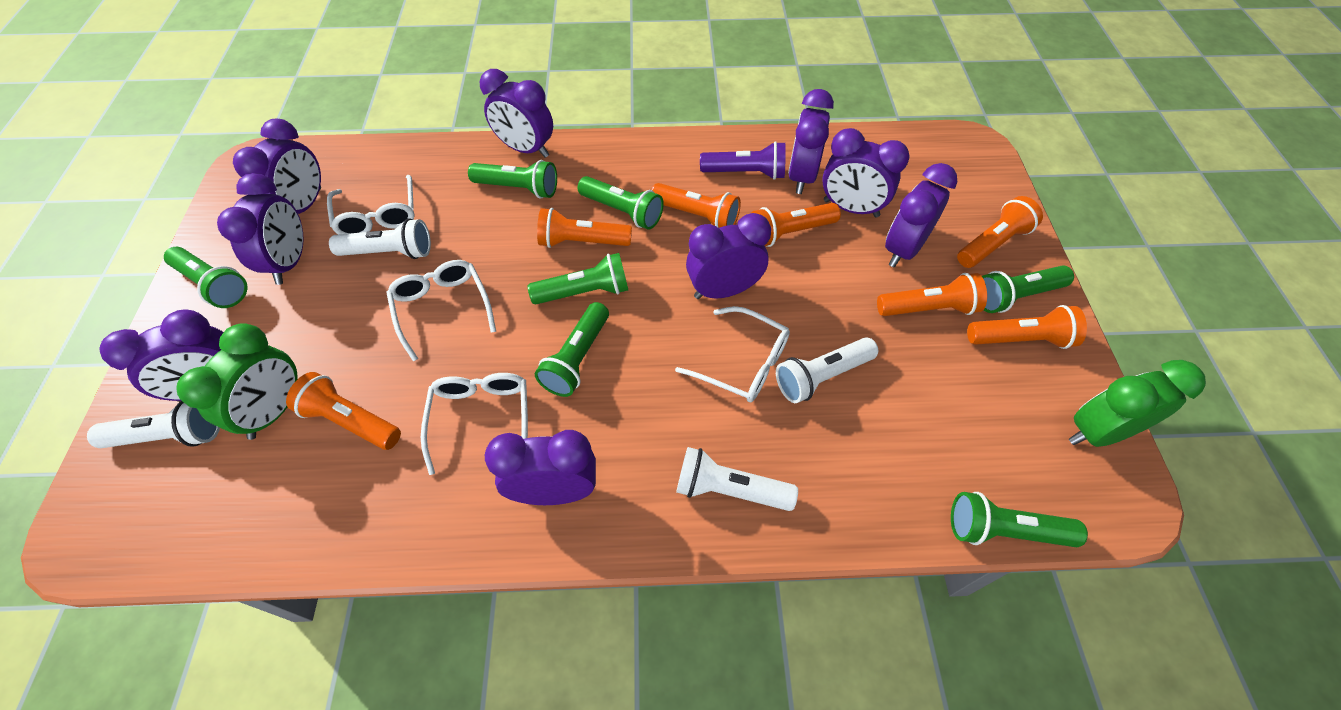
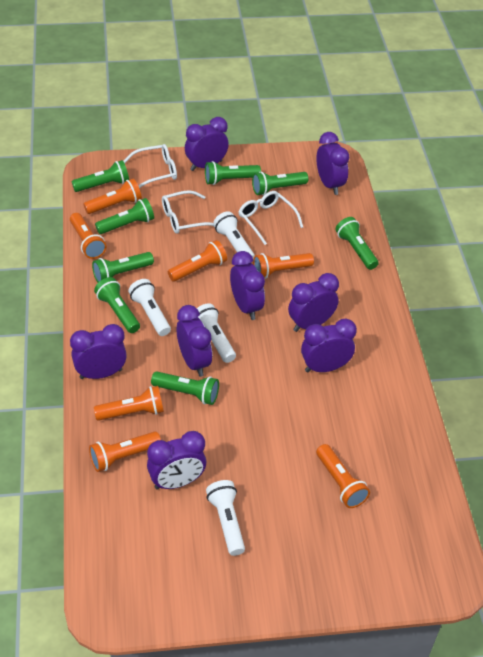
green clock: 2 -> 0
green flashlight: 7 -> 8
purple clock: 9 -> 8
purple flashlight: 1 -> 0
white glasses: 4 -> 3

